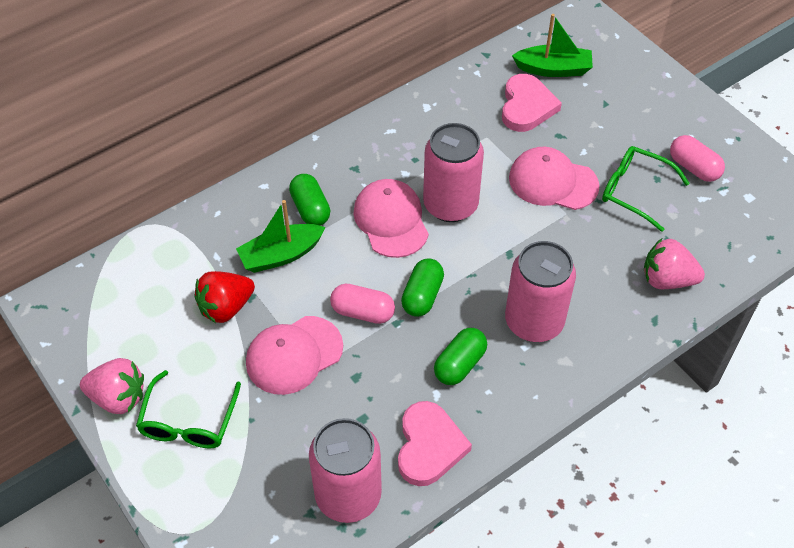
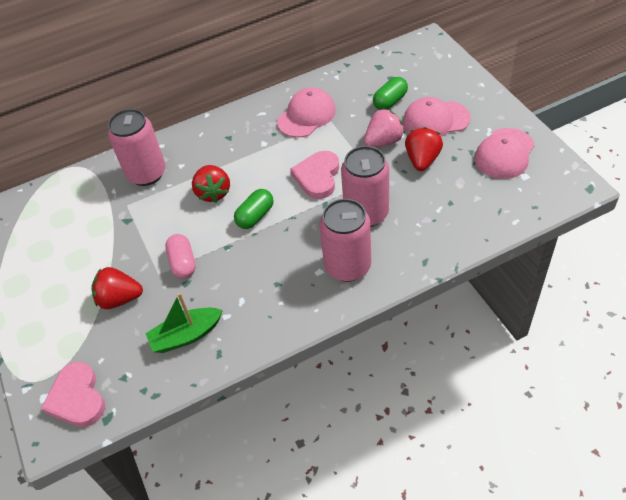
green boat: 2 -> 1
green capsule: 3 -> 2
green glasses: 2 -> 0
pink capsule: 2 -> 1
pink strawberry: 2 -> 1
red strawberry: 1 -> 3

